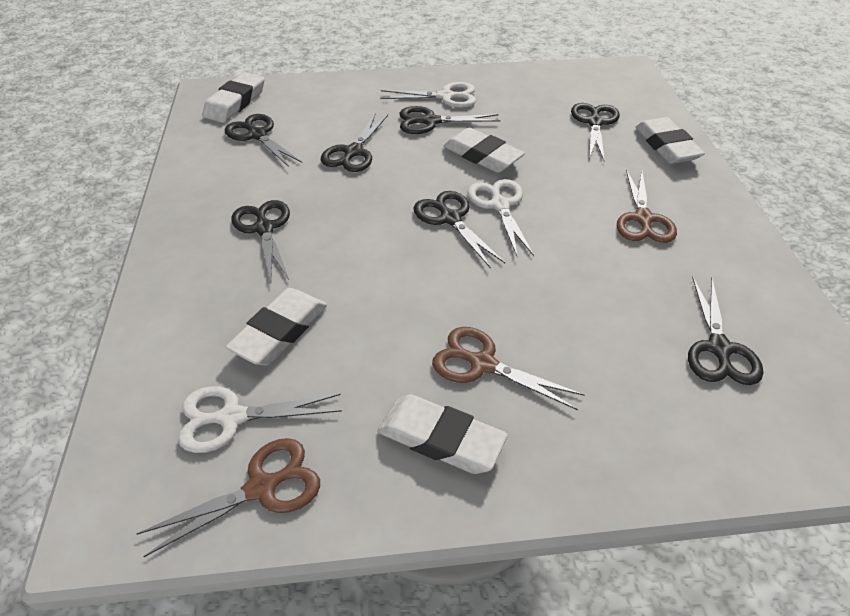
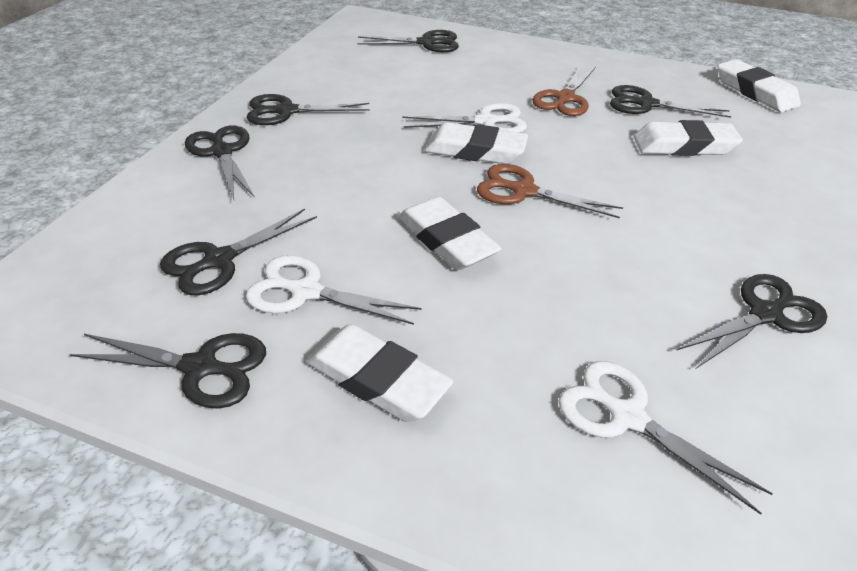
brown scissors: 3 -> 2

